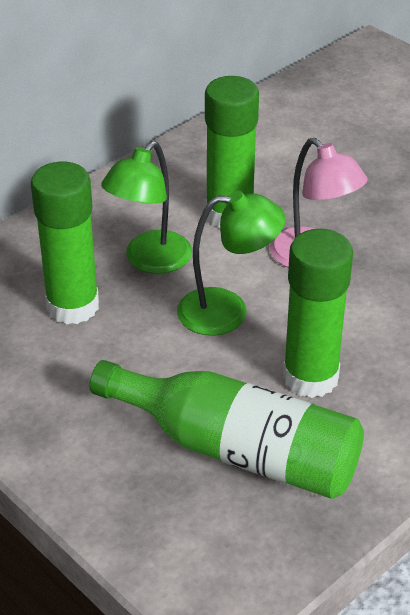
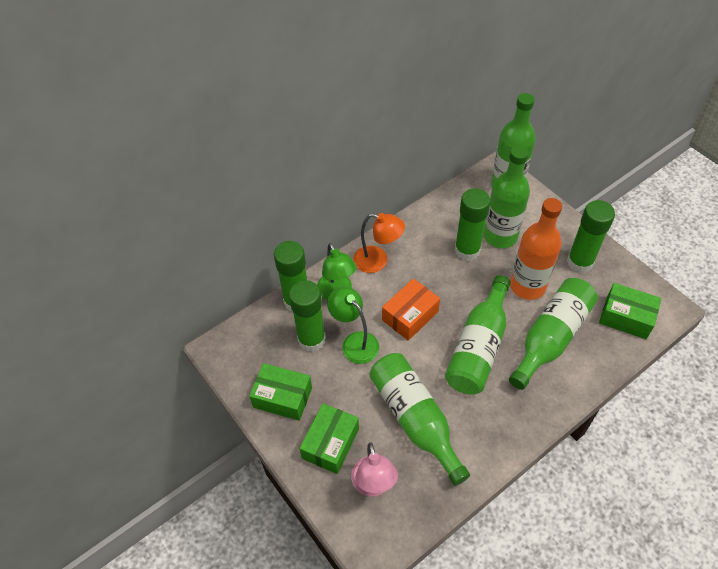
green bottle: 1 -> 5
green box: 0 -> 3
green glue stick: 3 -> 4
orange bottle: 0 -> 1
orange box: 0 -> 1
orange lamp: 0 -> 1

